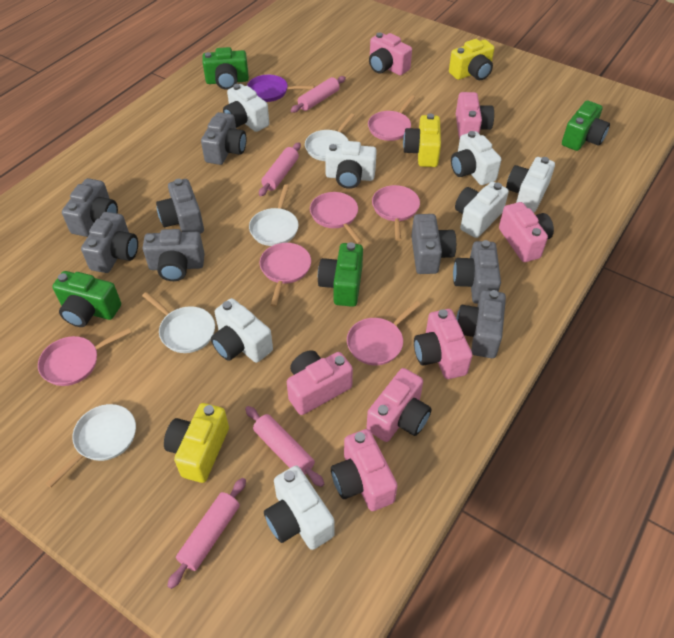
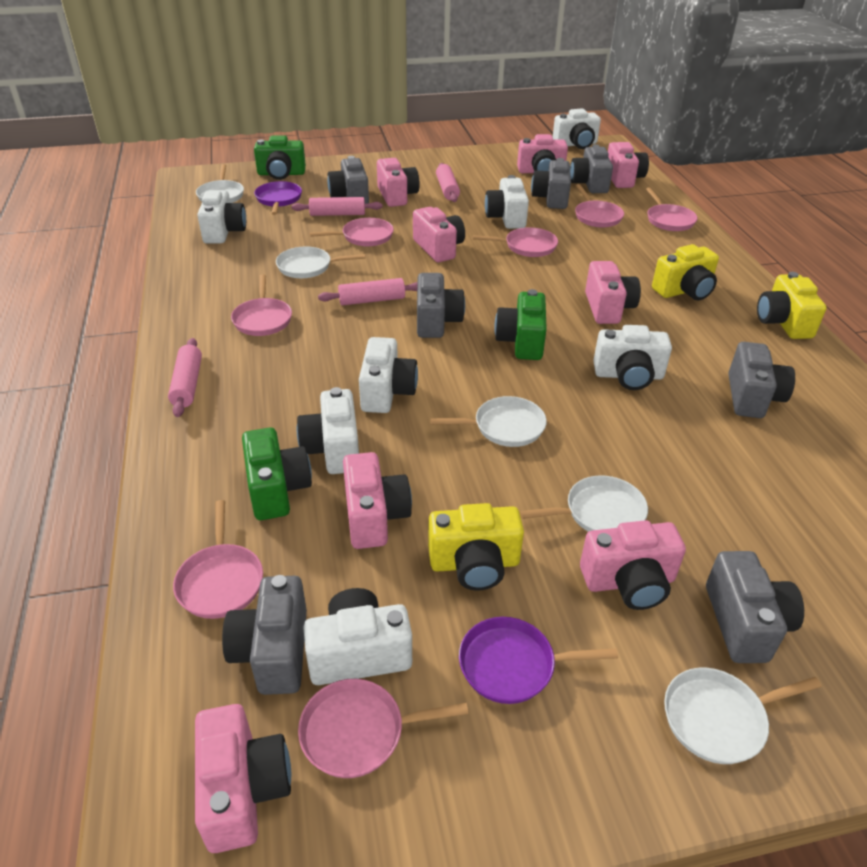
green camera: 4 -> 3
grey camera: 8 -> 7
pink camera: 7 -> 8
pink pan: 6 -> 7
purple pan: 1 -> 2
white pan: 4 -> 5

